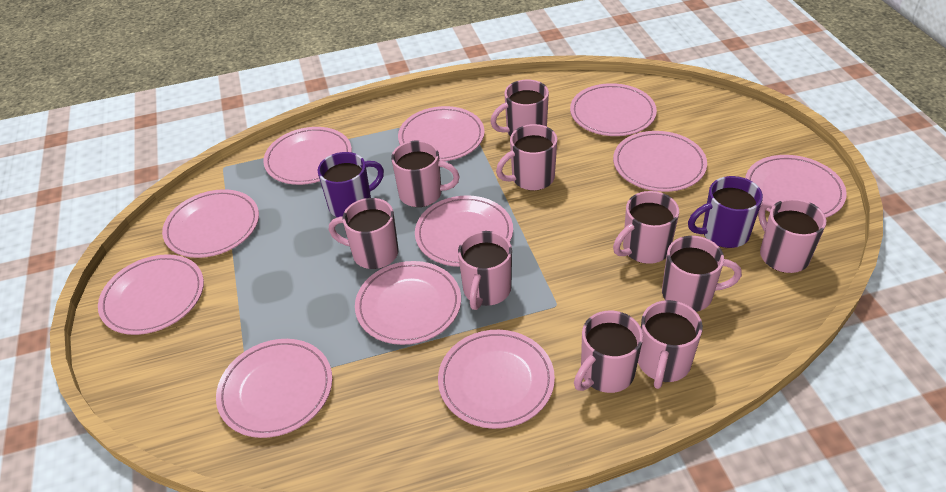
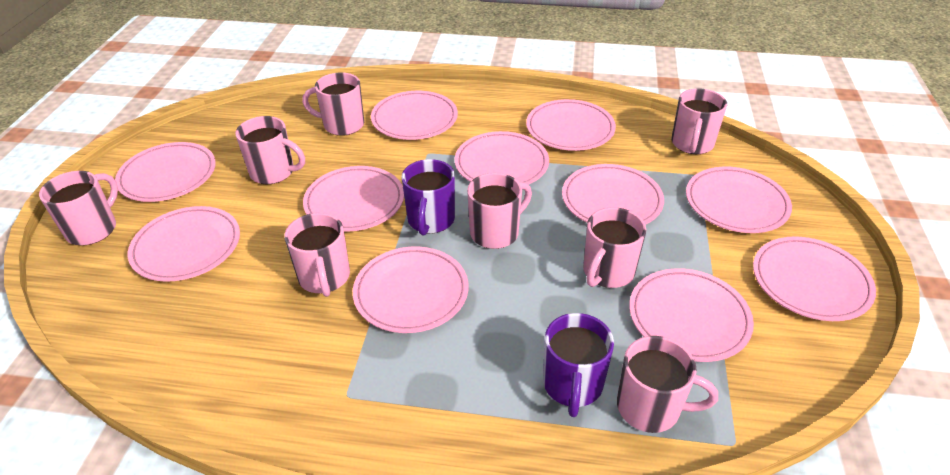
pink mug: 10 -> 8

